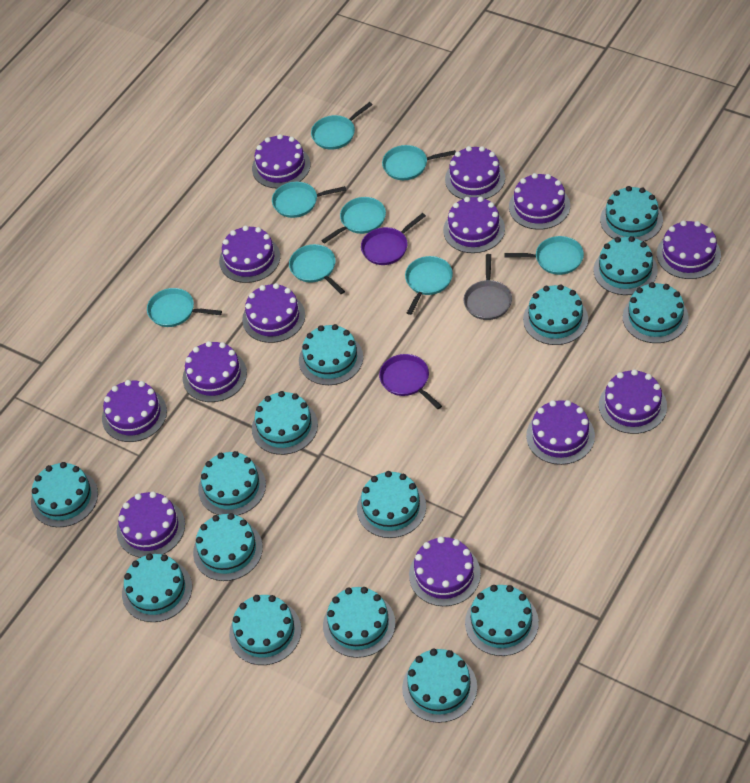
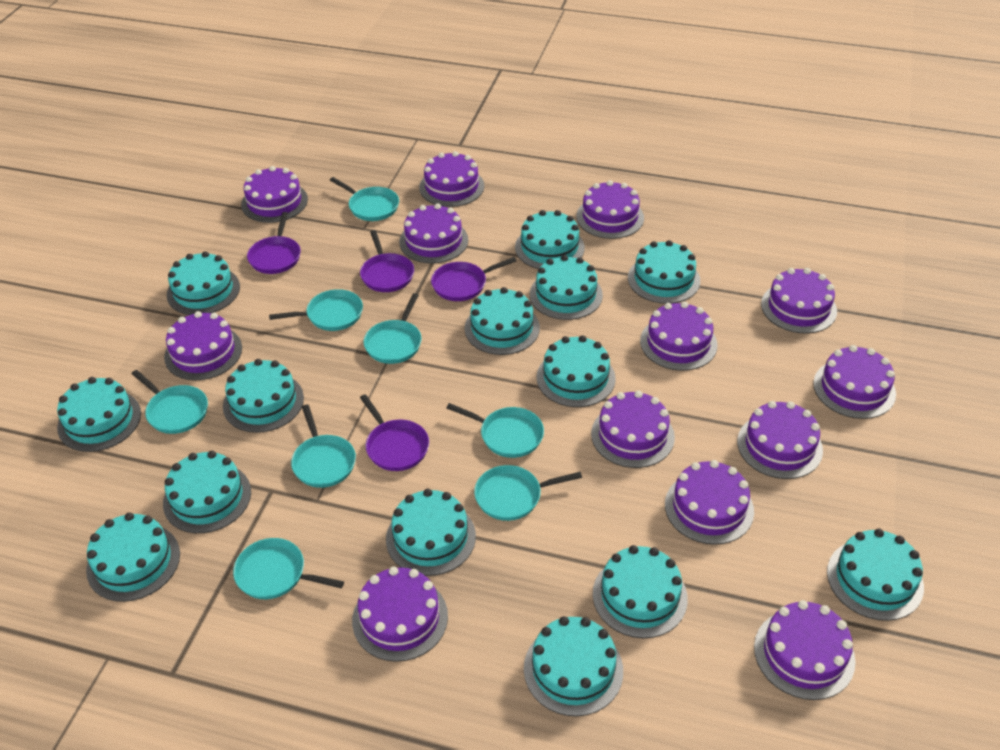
grey pan: 1 -> 0
purple pan: 2 -> 4
turquoise cake: 15 -> 14

